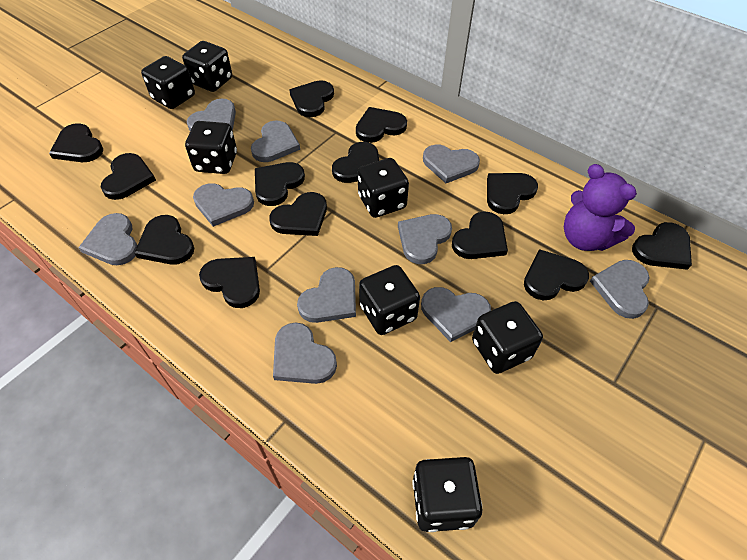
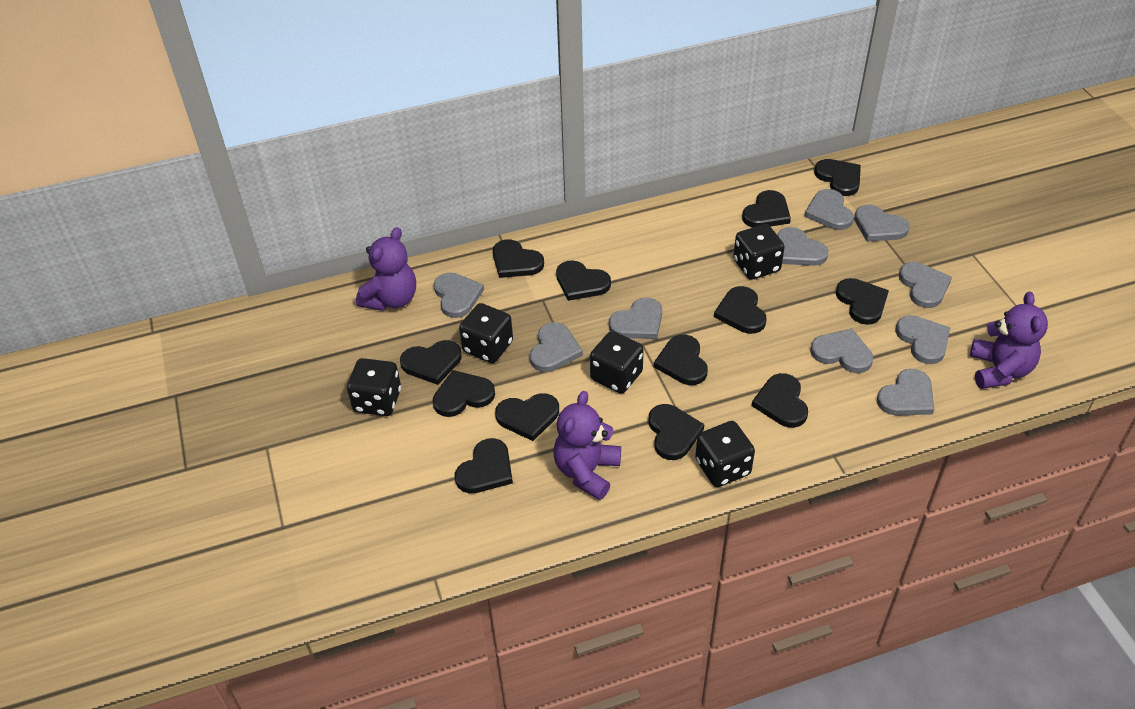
black dice: 7 -> 5
purple teddy bear: 1 -> 3

